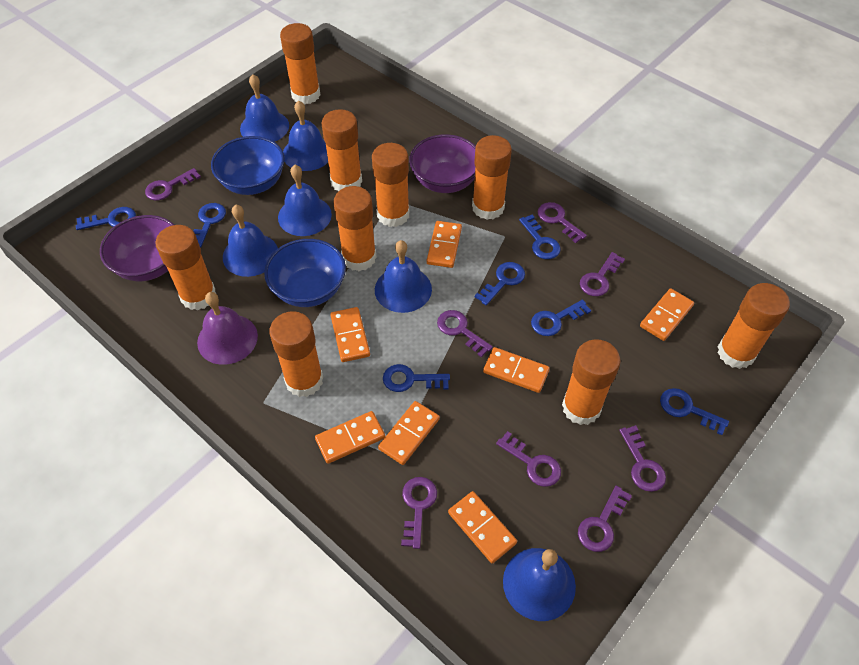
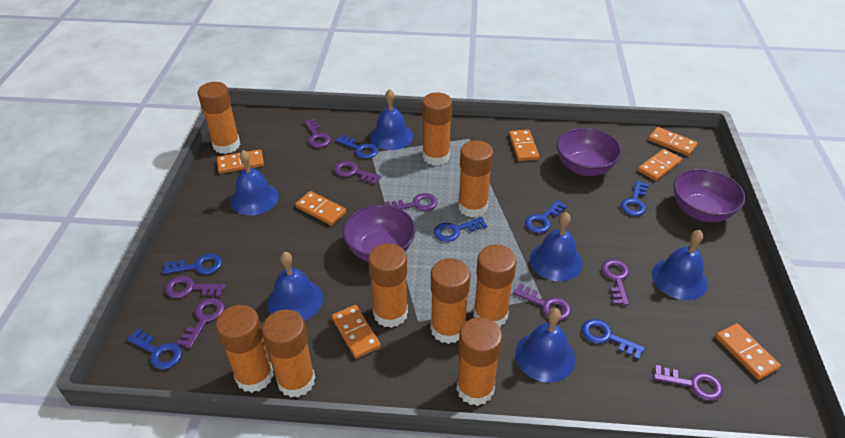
blue bowl: 2 -> 0
purple bell: 1 -> 0
purple bowl: 2 -> 3

